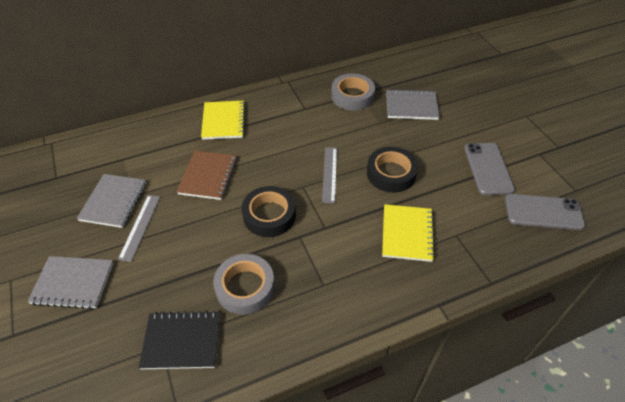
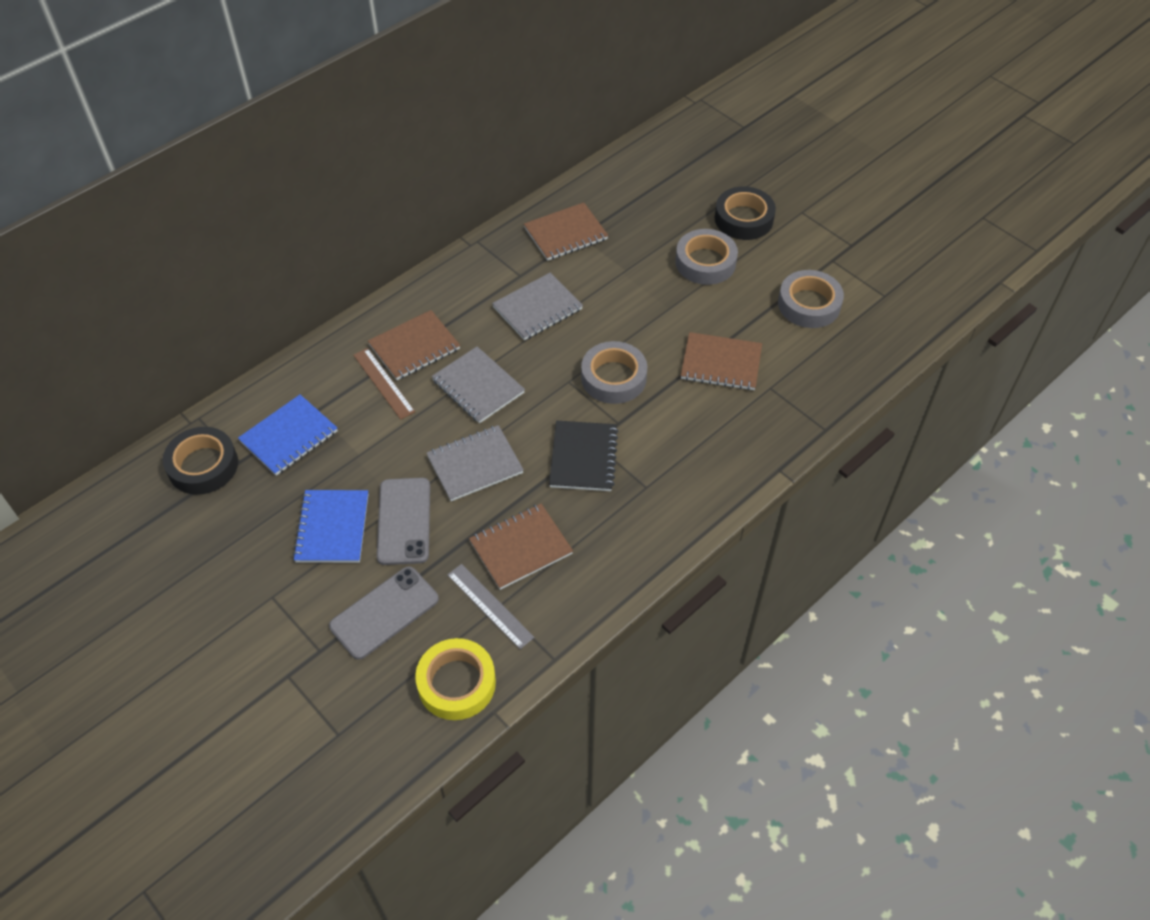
blue notebook: 0 -> 2
brown notebook: 1 -> 4
brown ruler: 0 -> 1
grey ruler: 2 -> 1
grey tape: 2 -> 3
yellow notebook: 2 -> 0
yellow tape: 0 -> 1

